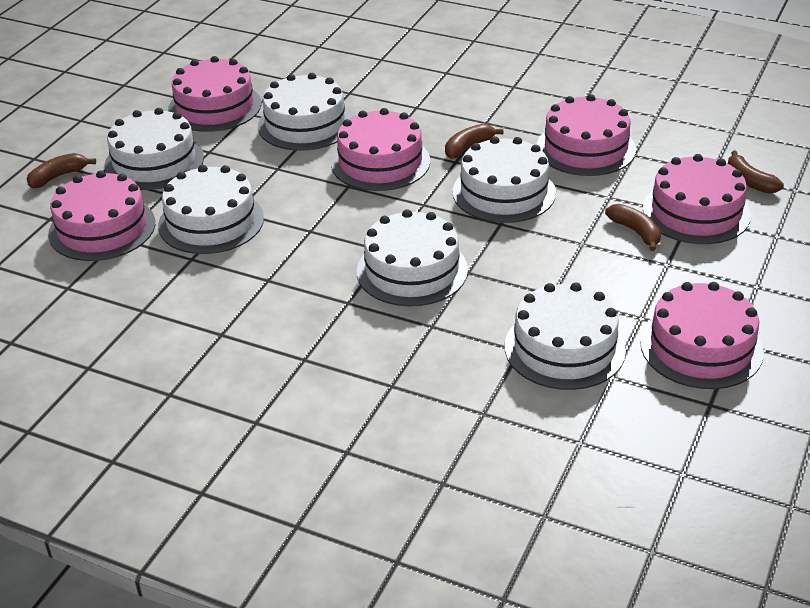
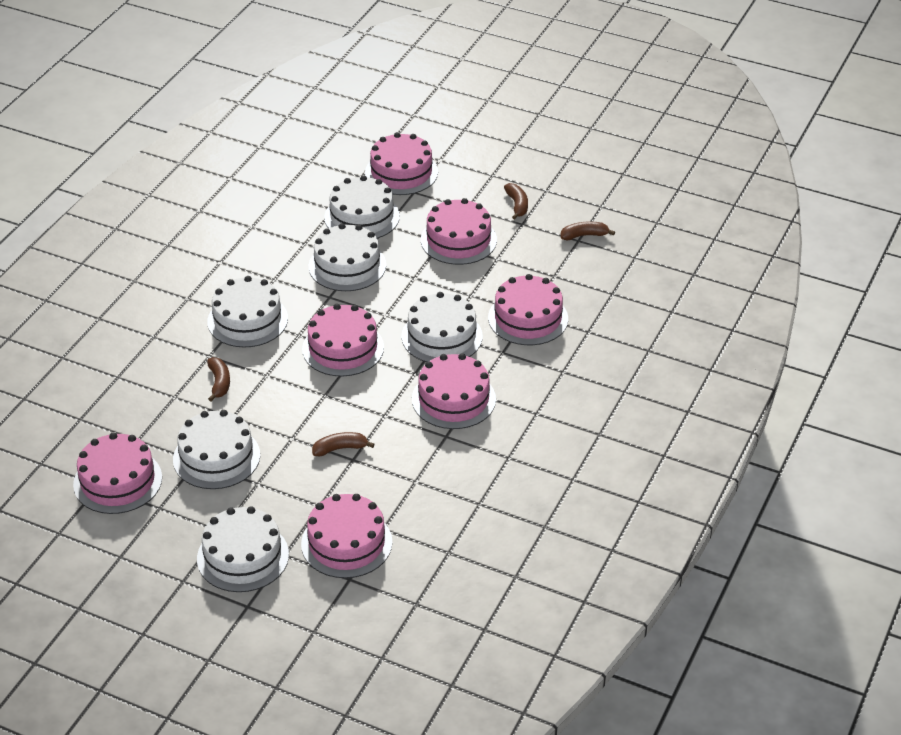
pink cake: 6 -> 7

